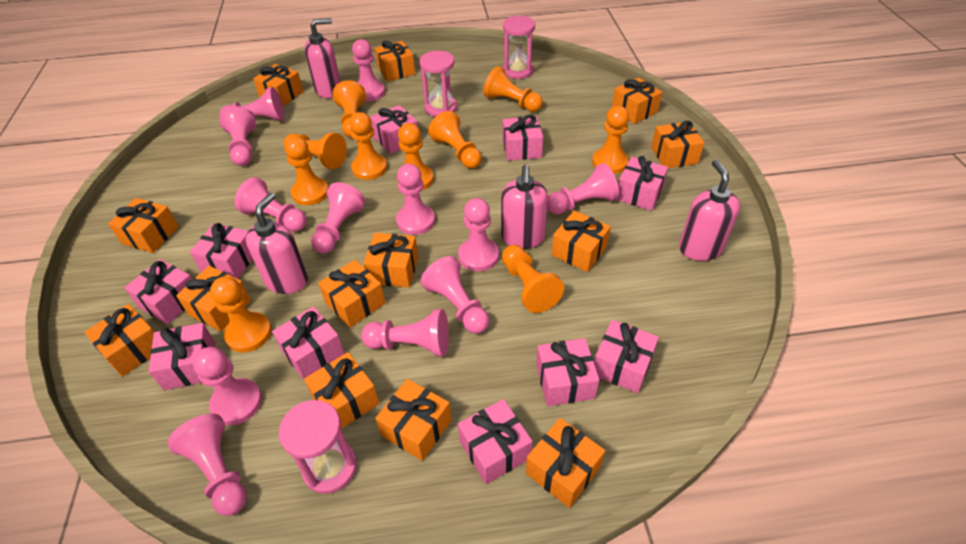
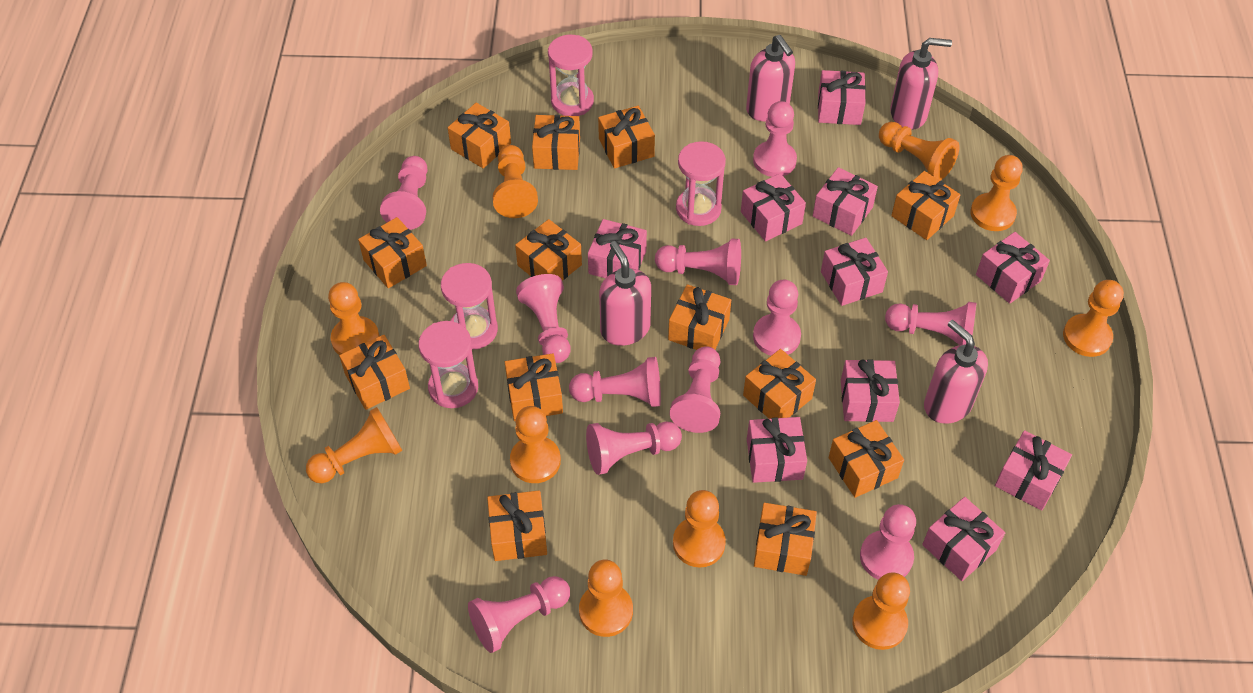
pink hourglass: 3 -> 4
pink pawn: 12 -> 11

